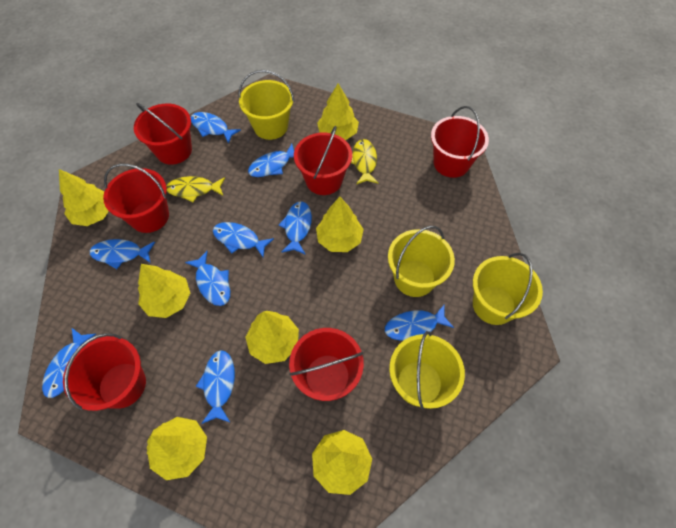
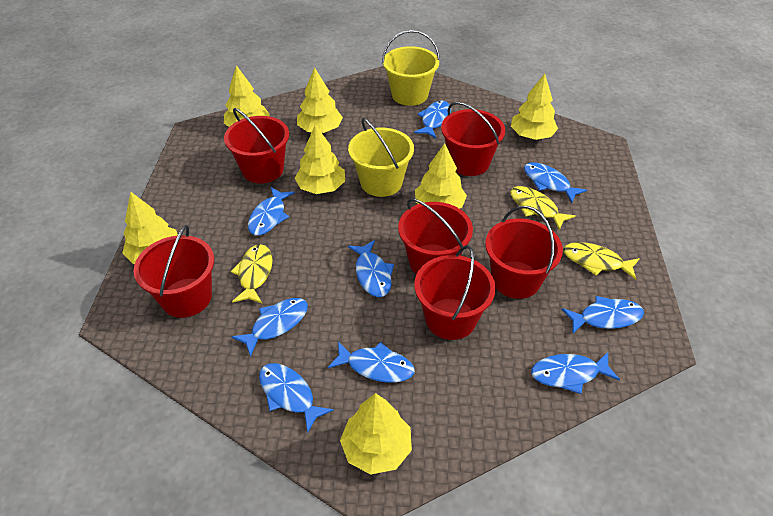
yellow bucket: 4 -> 2
yellow fish: 2 -> 3

